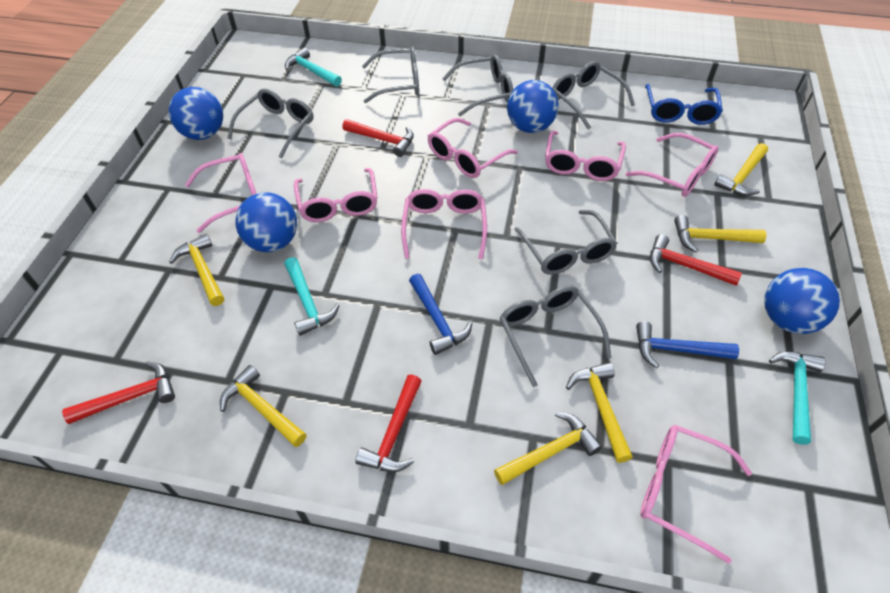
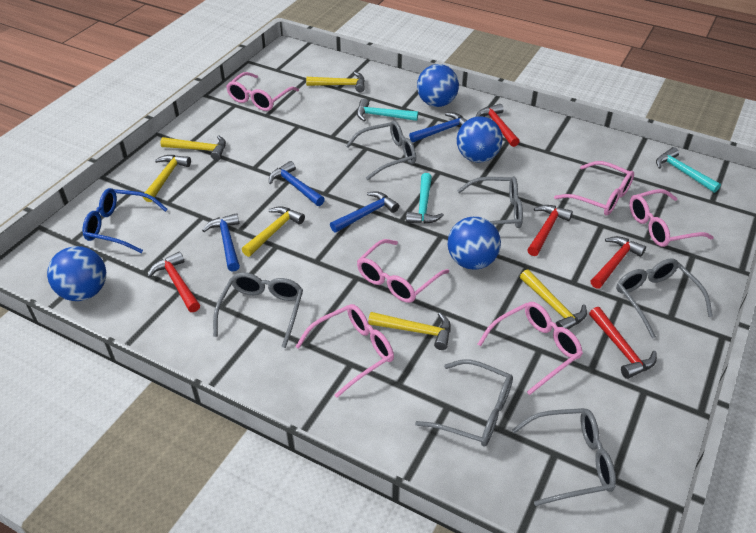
blue hammer: 2 -> 4
pink glasses: 7 -> 6
red hammer: 4 -> 5

